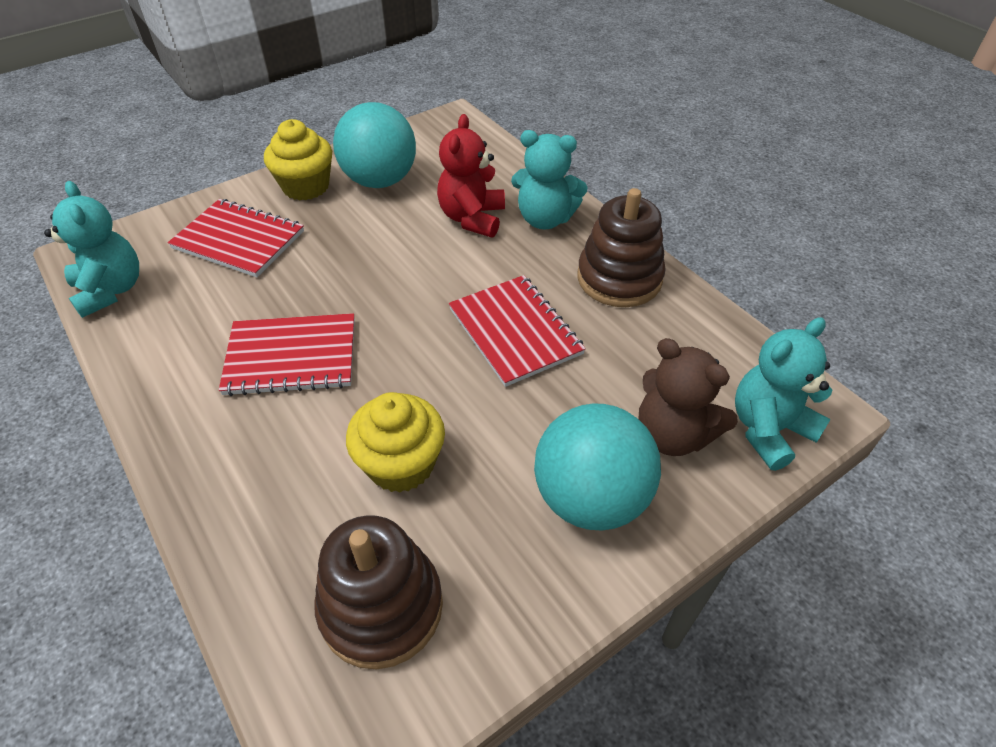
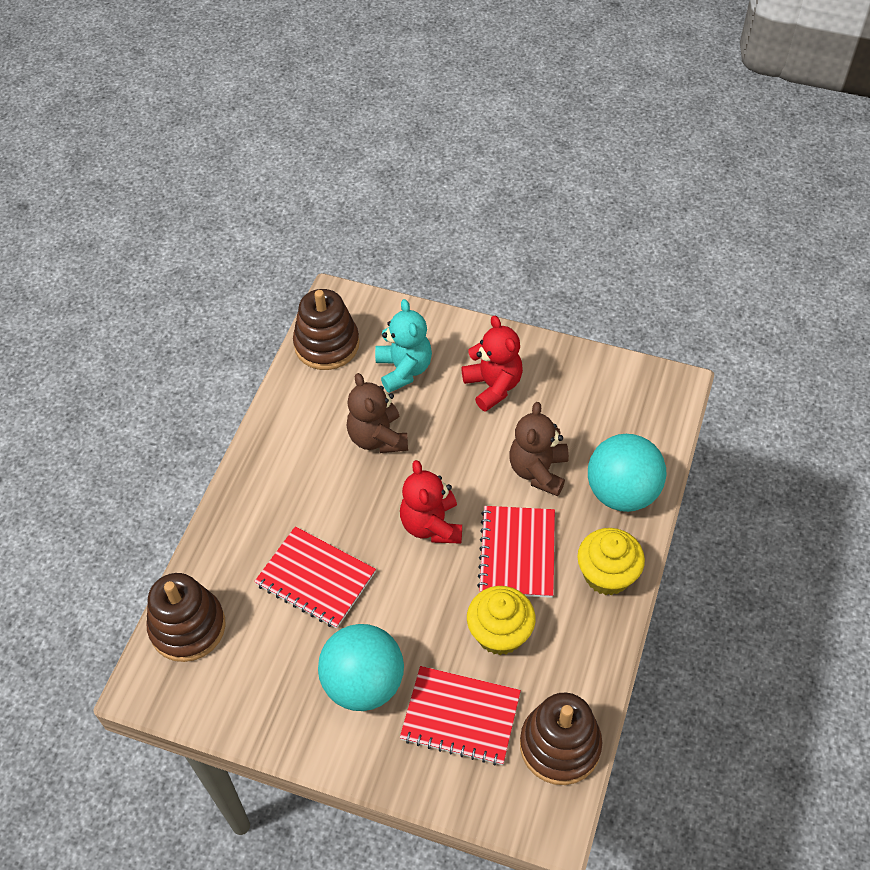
brown stacking toy: 2 -> 3
brown teddy bear: 1 -> 2
red teddy bear: 1 -> 2
turquoise teddy bear: 3 -> 1

